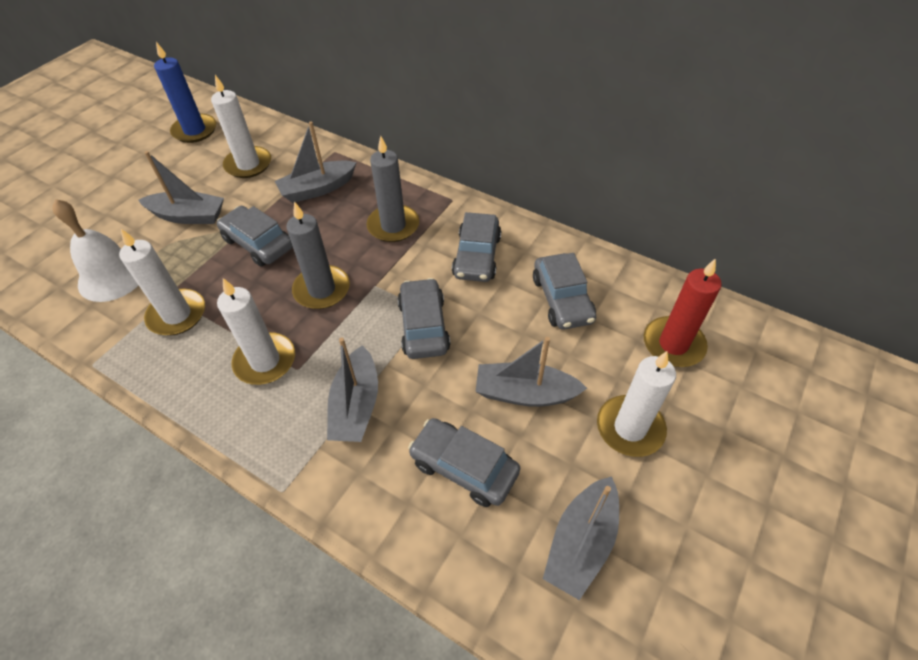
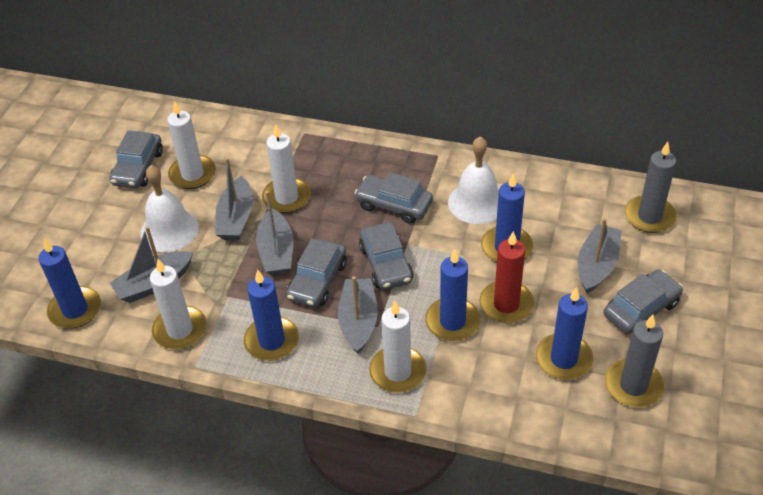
blue candle: 1 -> 5
white bell: 1 -> 2

